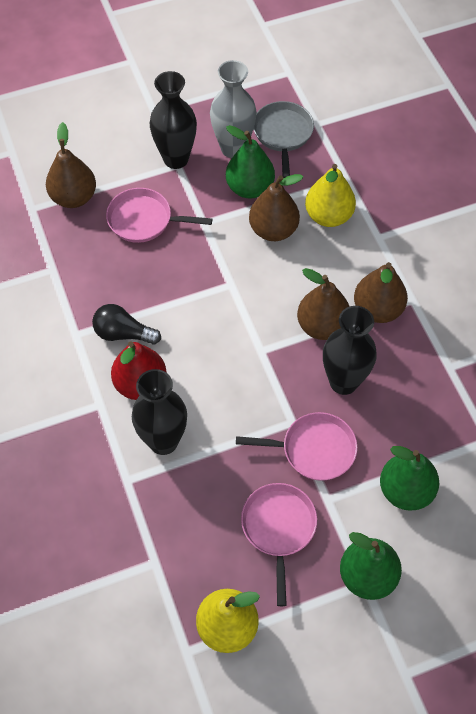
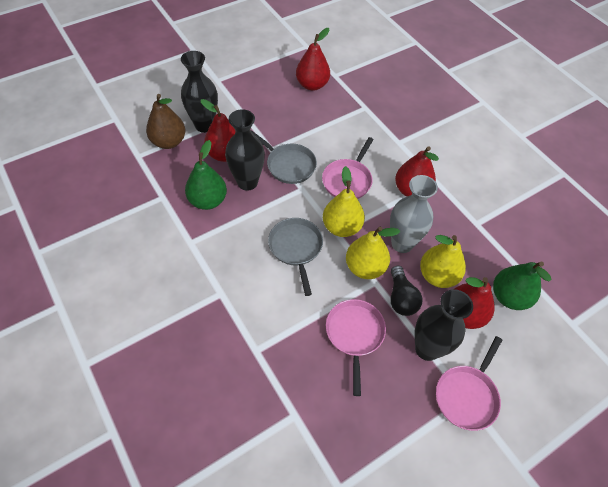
brown pear: 4 -> 1
green pear: 3 -> 2
grey pan: 1 -> 2
red pear: 1 -> 4
yellow pear: 2 -> 3

